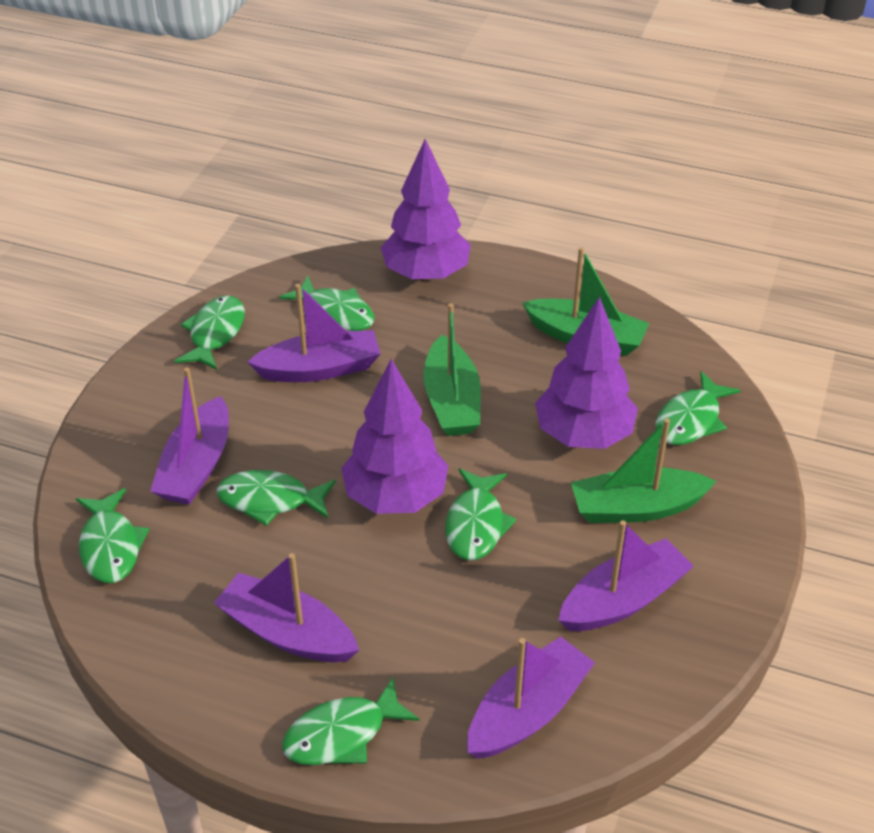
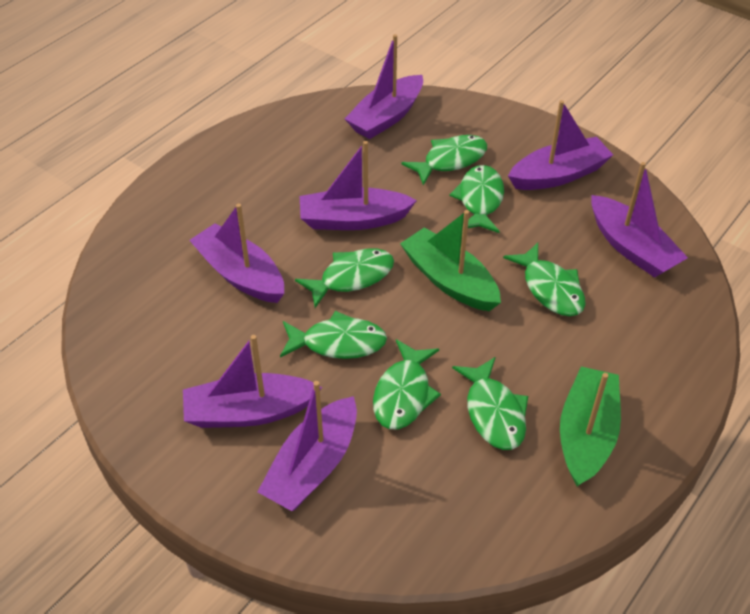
green boat: 3 -> 2
purple boat: 5 -> 7
purple tree: 3 -> 0

